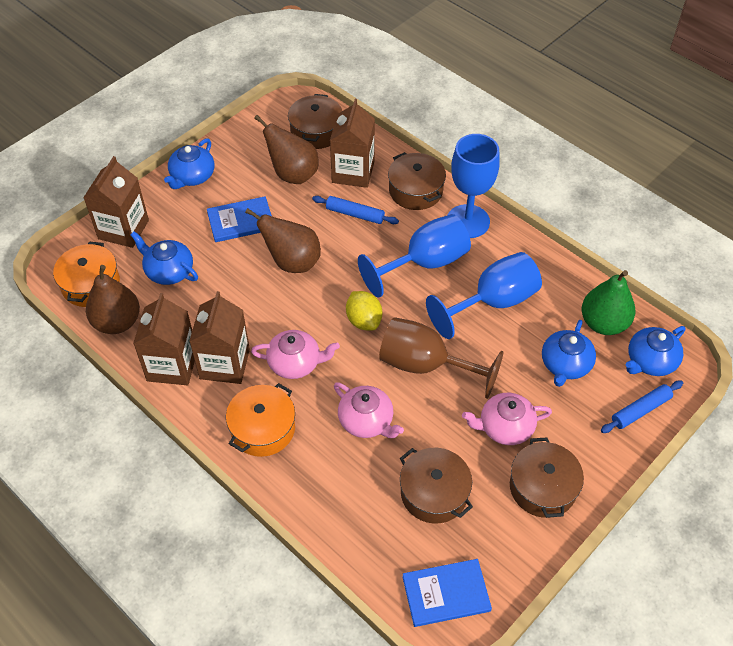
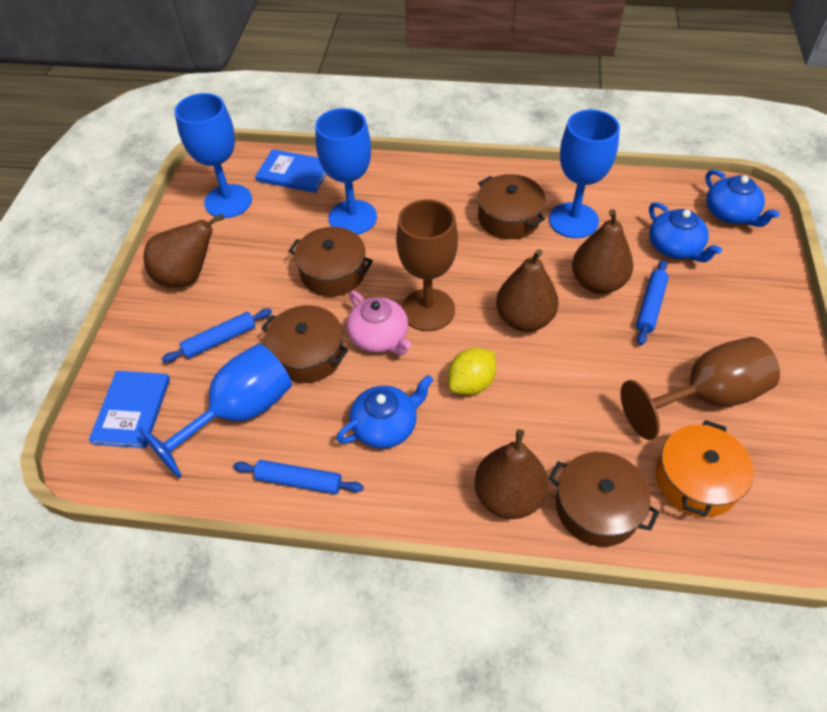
blue goblet: 3 -> 4
blue rolling pin: 2 -> 3
blue teapot: 4 -> 3
brown carton: 4 -> 0
brown goblet: 1 -> 2
brown pear: 3 -> 4
green pear: 1 -> 0
orange pot: 2 -> 1
pink teapot: 3 -> 1

